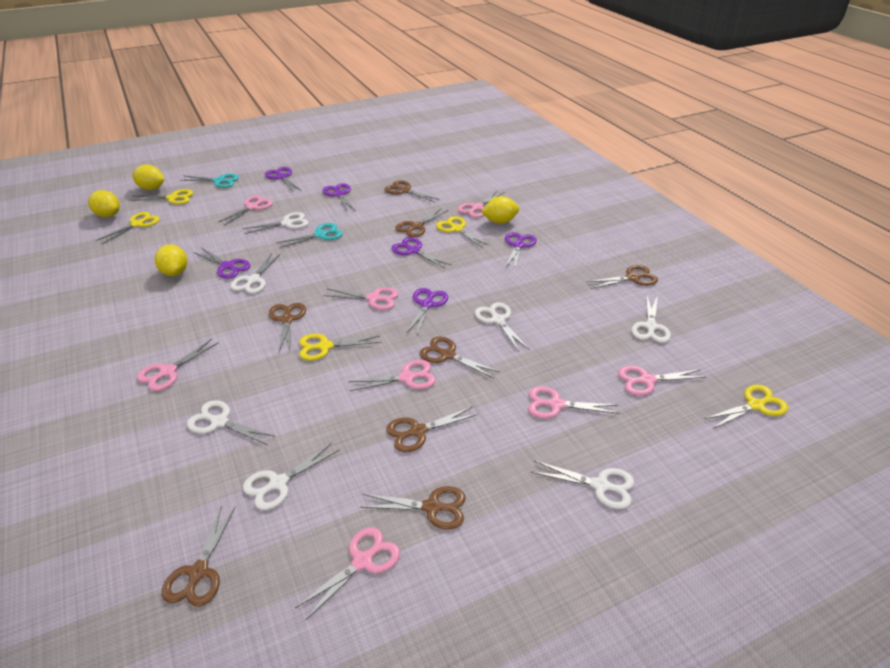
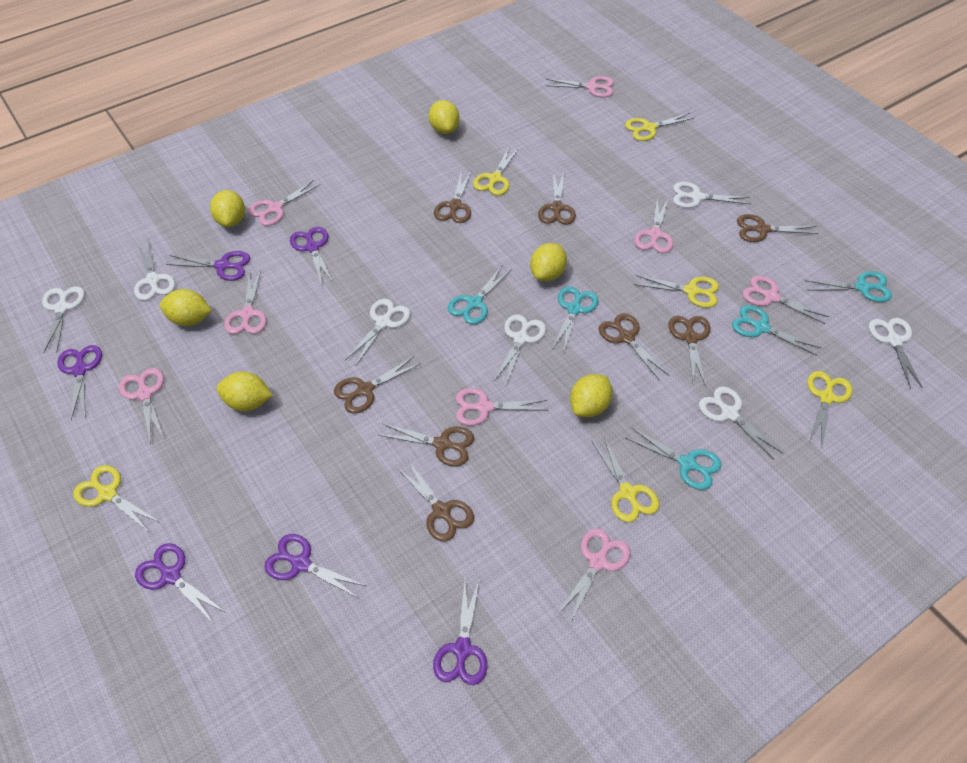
turquoise scissors: 2 -> 5
yellow lemon: 4 -> 6
yellow scissors: 5 -> 6

